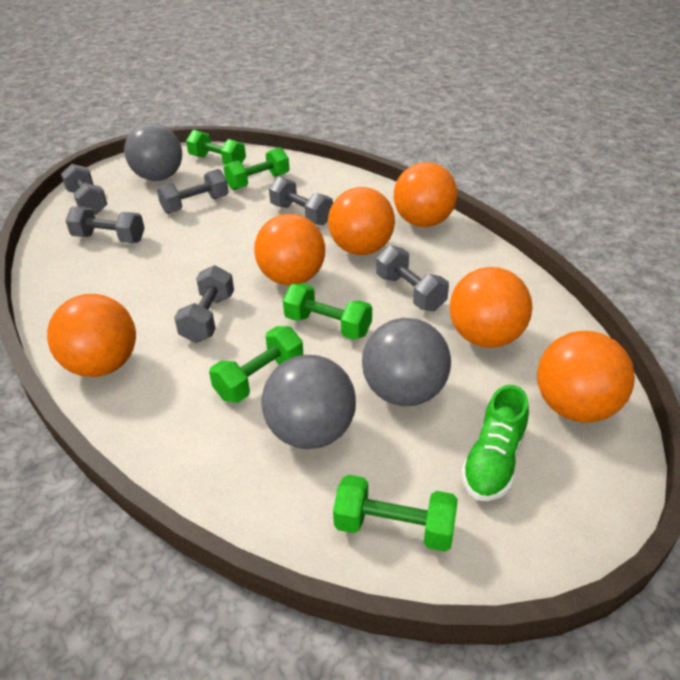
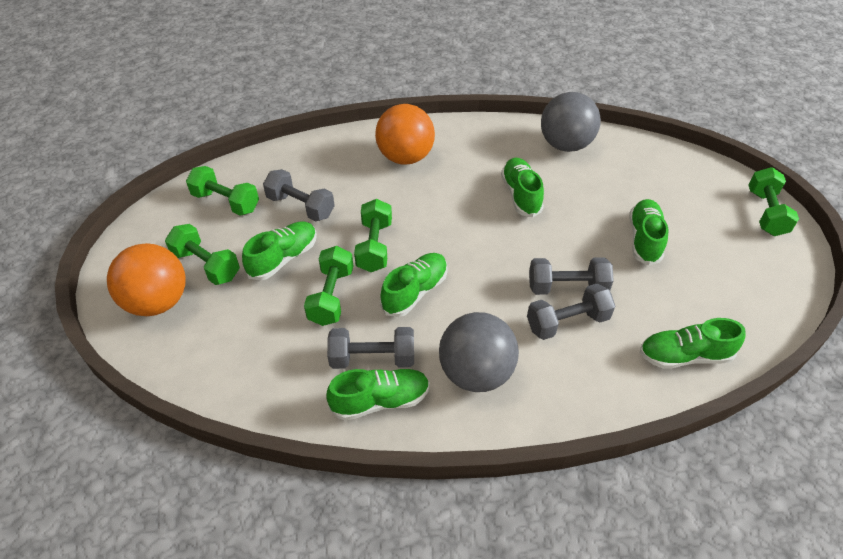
green shoe: 1 -> 6
grey ball: 3 -> 2
grey dumbbell: 6 -> 4
orange ball: 6 -> 2

